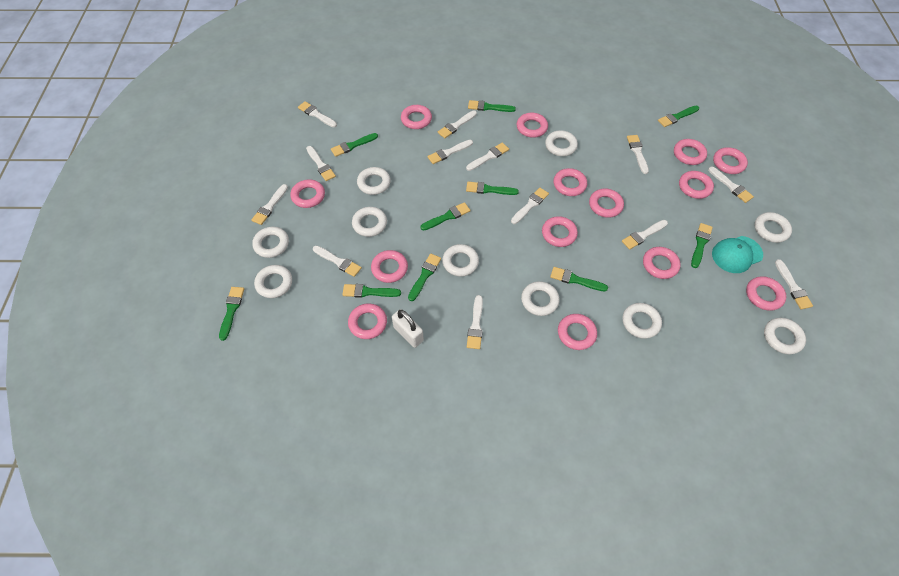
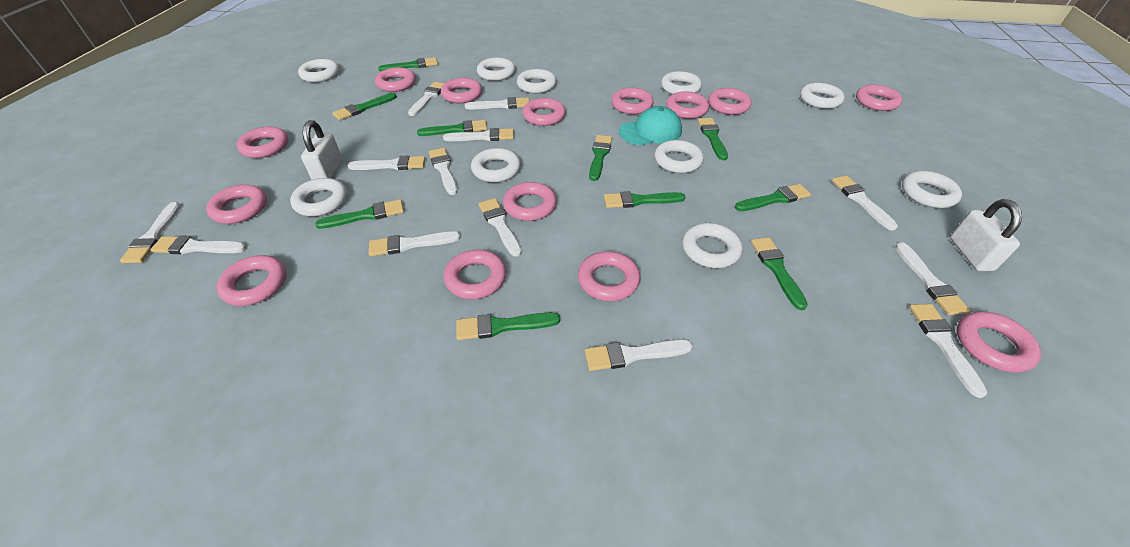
white padlock: 1 -> 2

